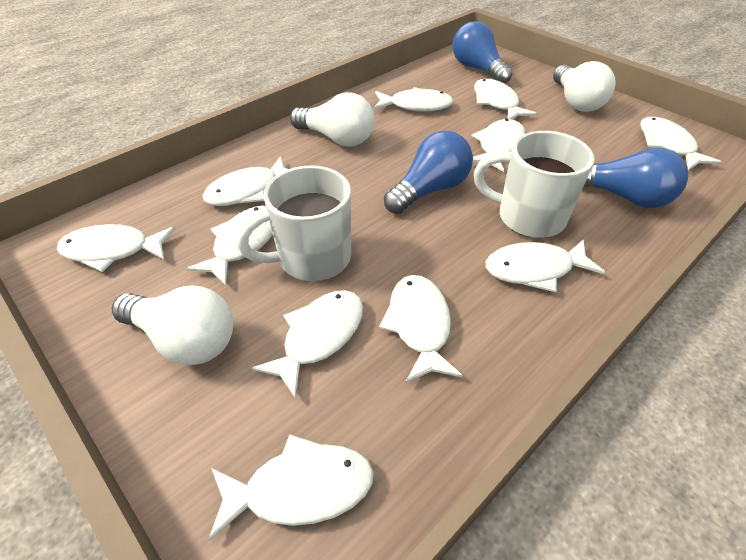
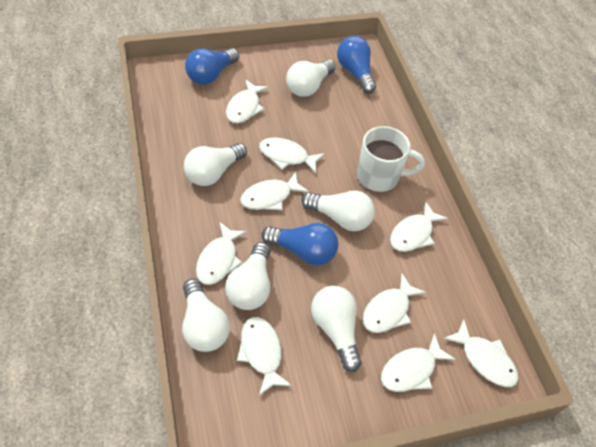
white fish: 11 -> 9
white light bulb: 3 -> 6
white mug: 2 -> 1

